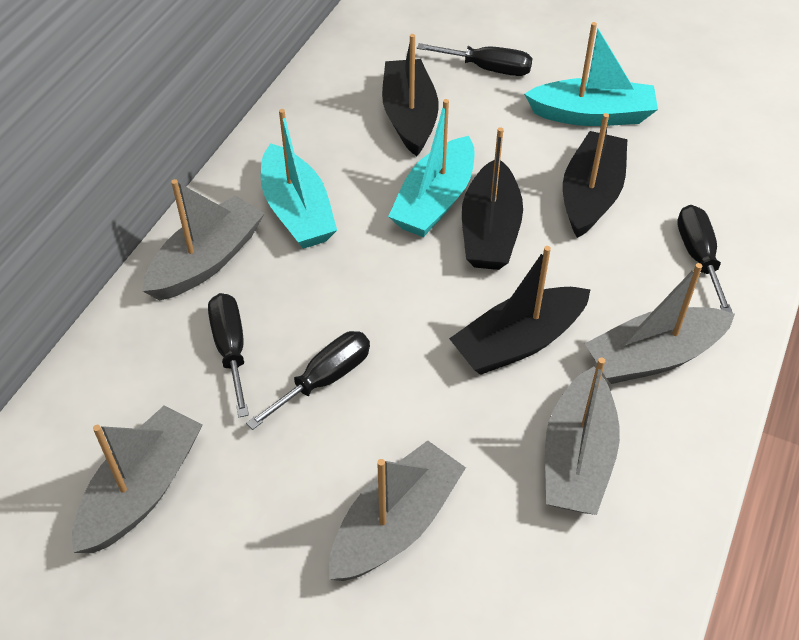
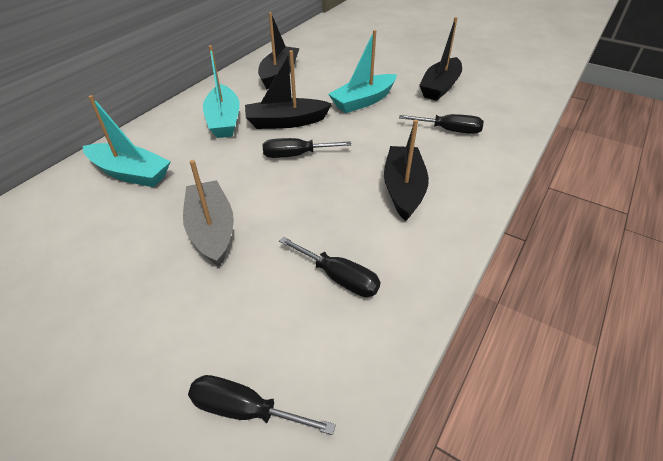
grey boat: 5 -> 1

